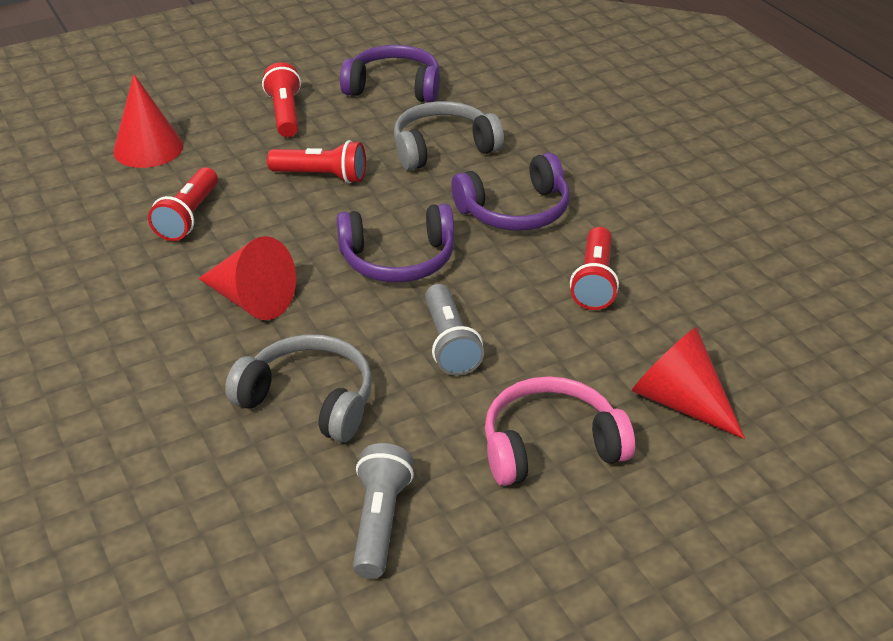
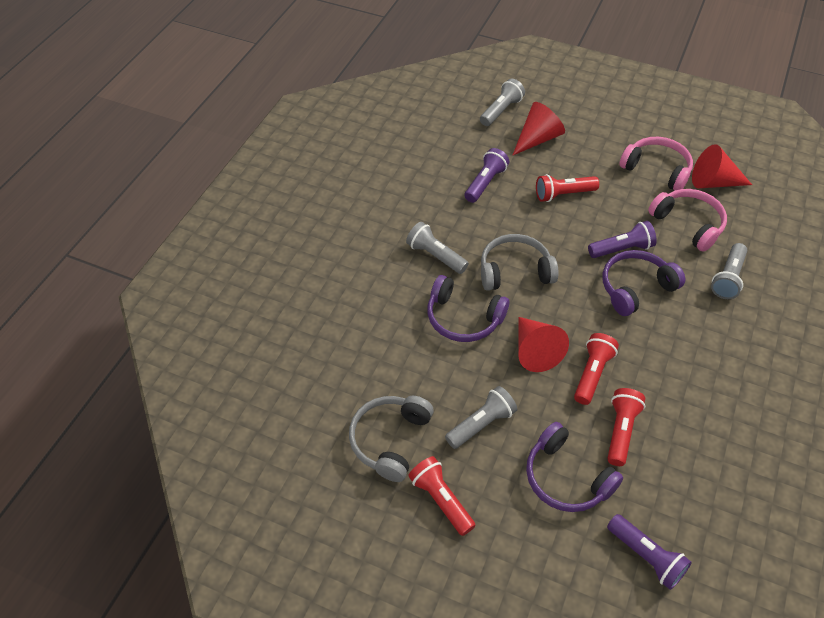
grey flashlight: 2 -> 4
pink headphones: 1 -> 2
purple flashlight: 0 -> 3

